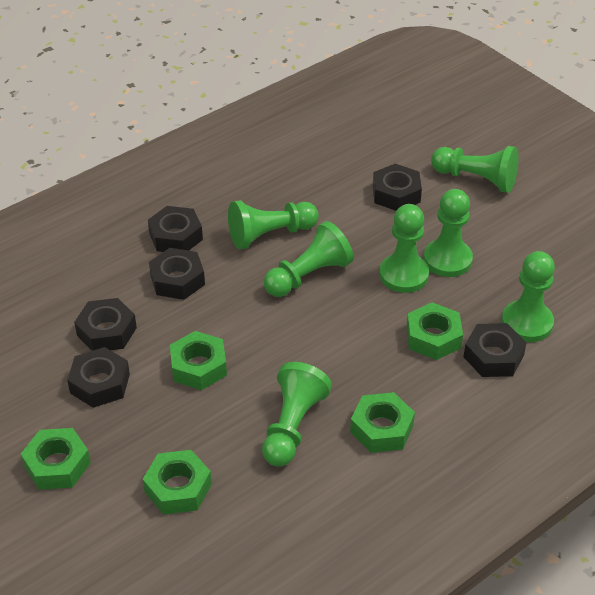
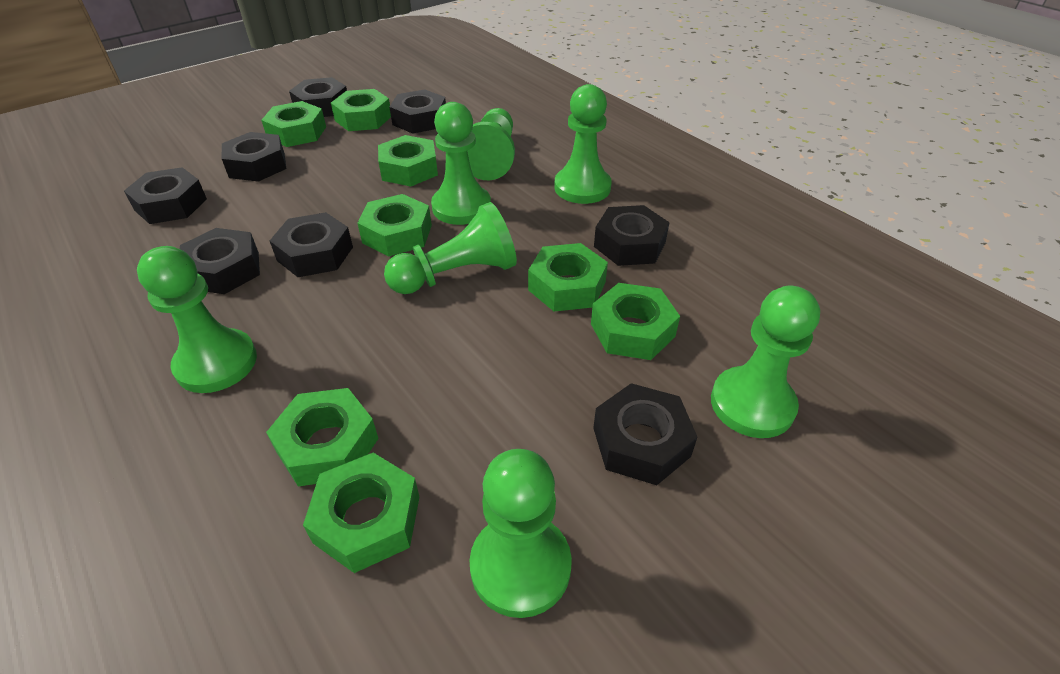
black nut: 6 -> 8
green nut: 5 -> 8

